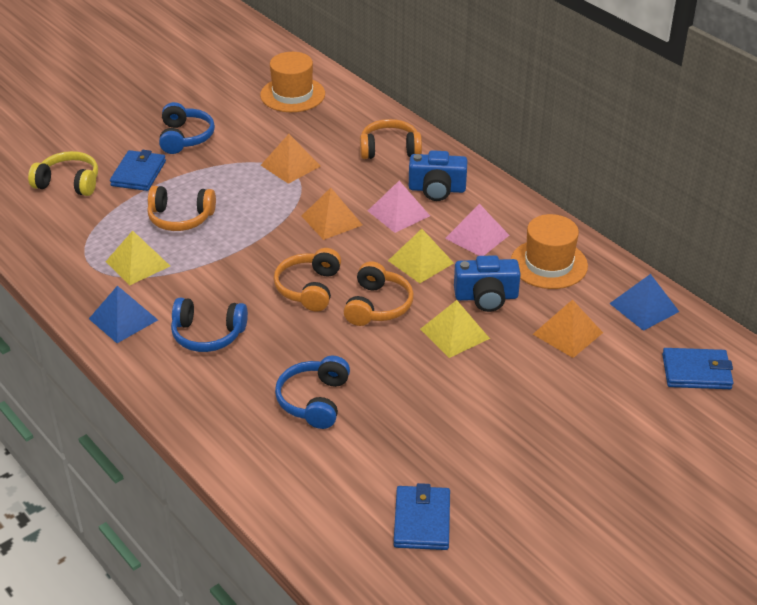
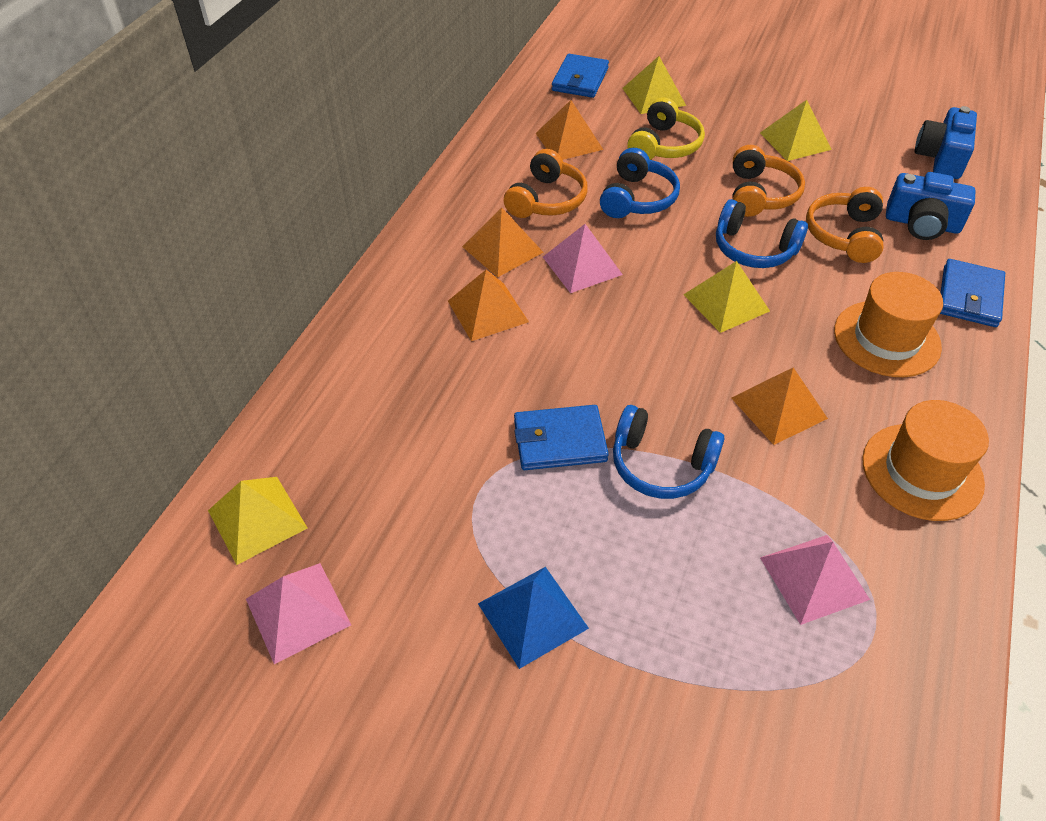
blue pyramid: 2 -> 1
orange headphones: 4 -> 3
orange pyramid: 3 -> 4
pink pyramid: 2 -> 3
yellow pyramid: 3 -> 4

